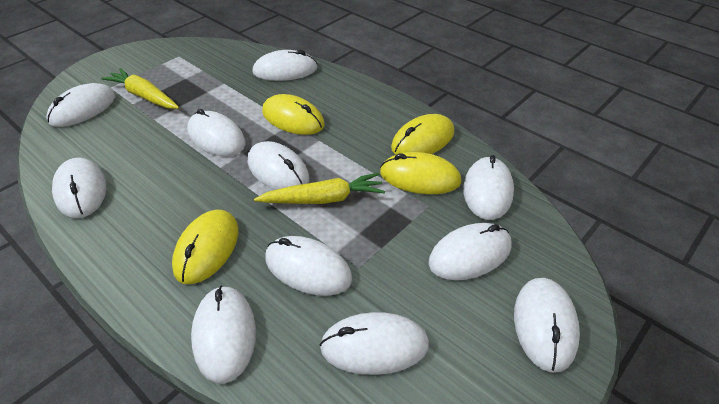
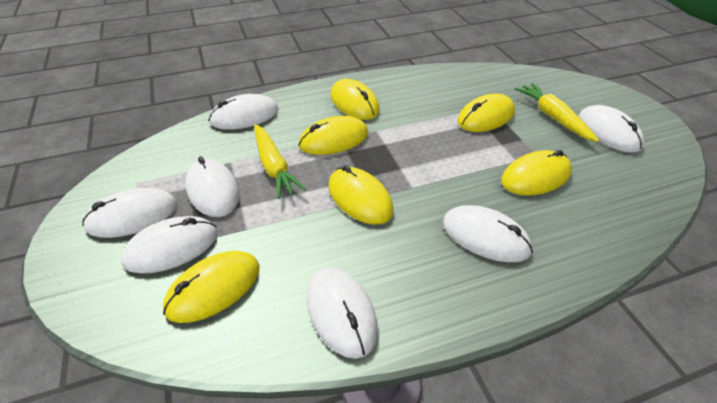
white mouse: 11 -> 7
yellow mouse: 4 -> 6

